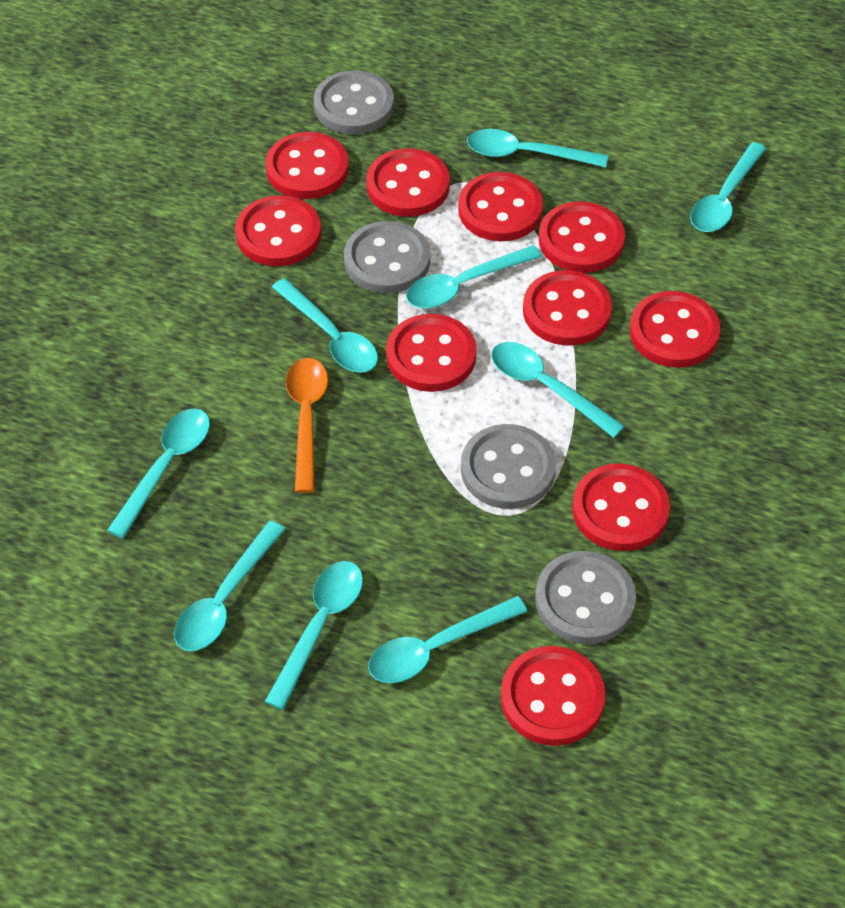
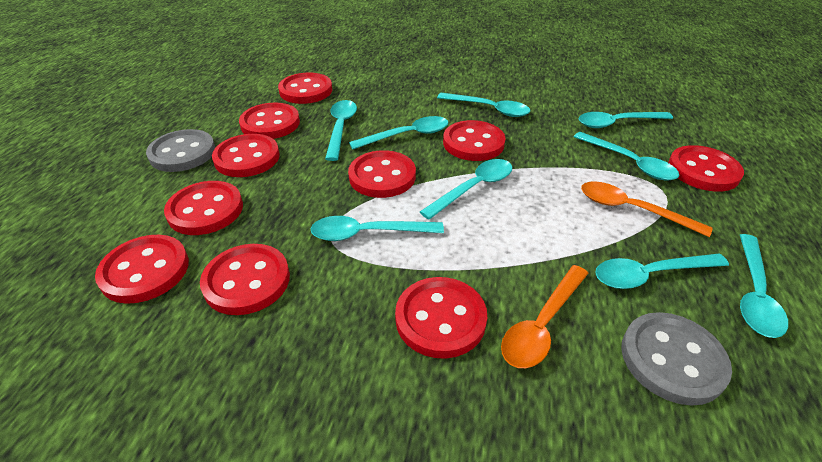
grey button: 4 -> 2
orange spoon: 1 -> 2

